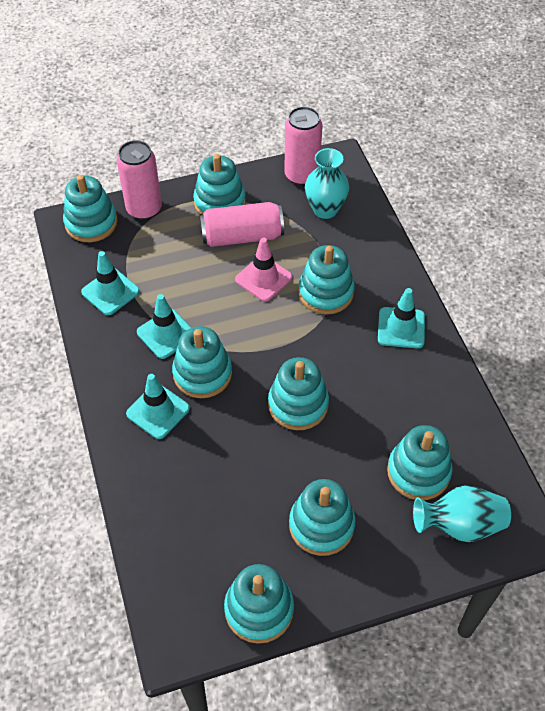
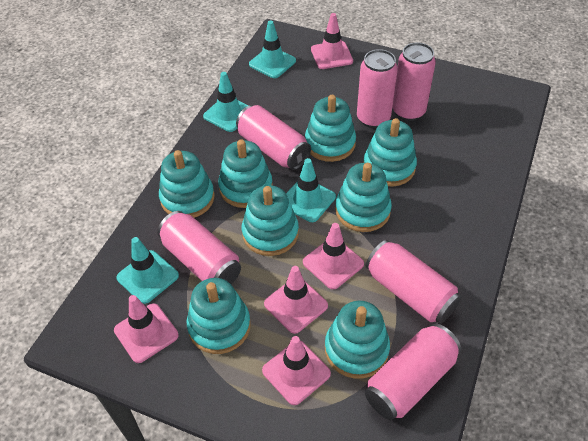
pink can: 3 -> 6
pink traffic cone: 1 -> 5
turquoise vase: 2 -> 0

